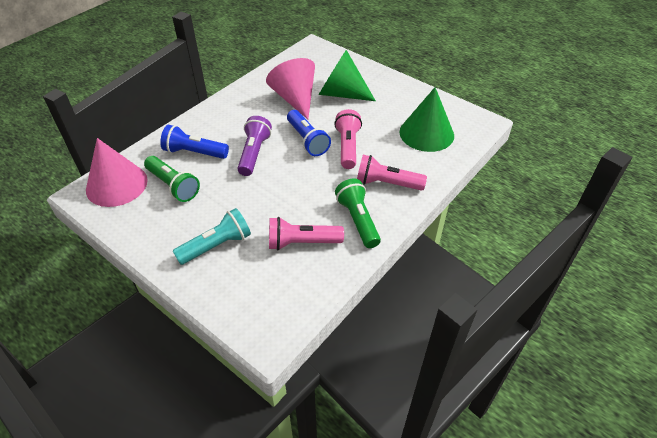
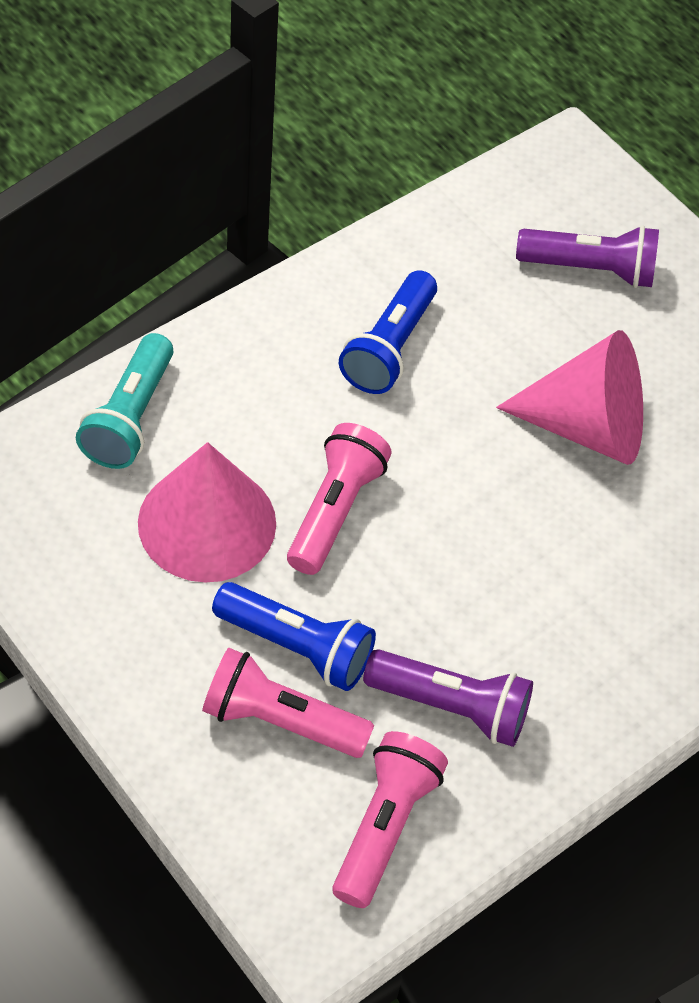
green cone: 2 -> 0
green flashlight: 2 -> 0
purple flashlight: 1 -> 2

